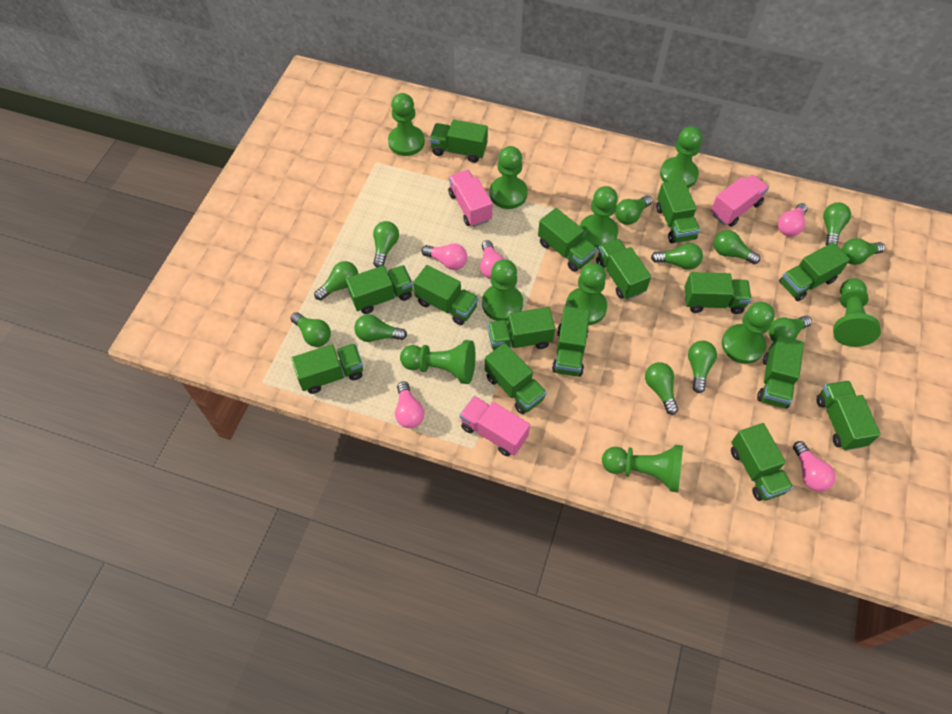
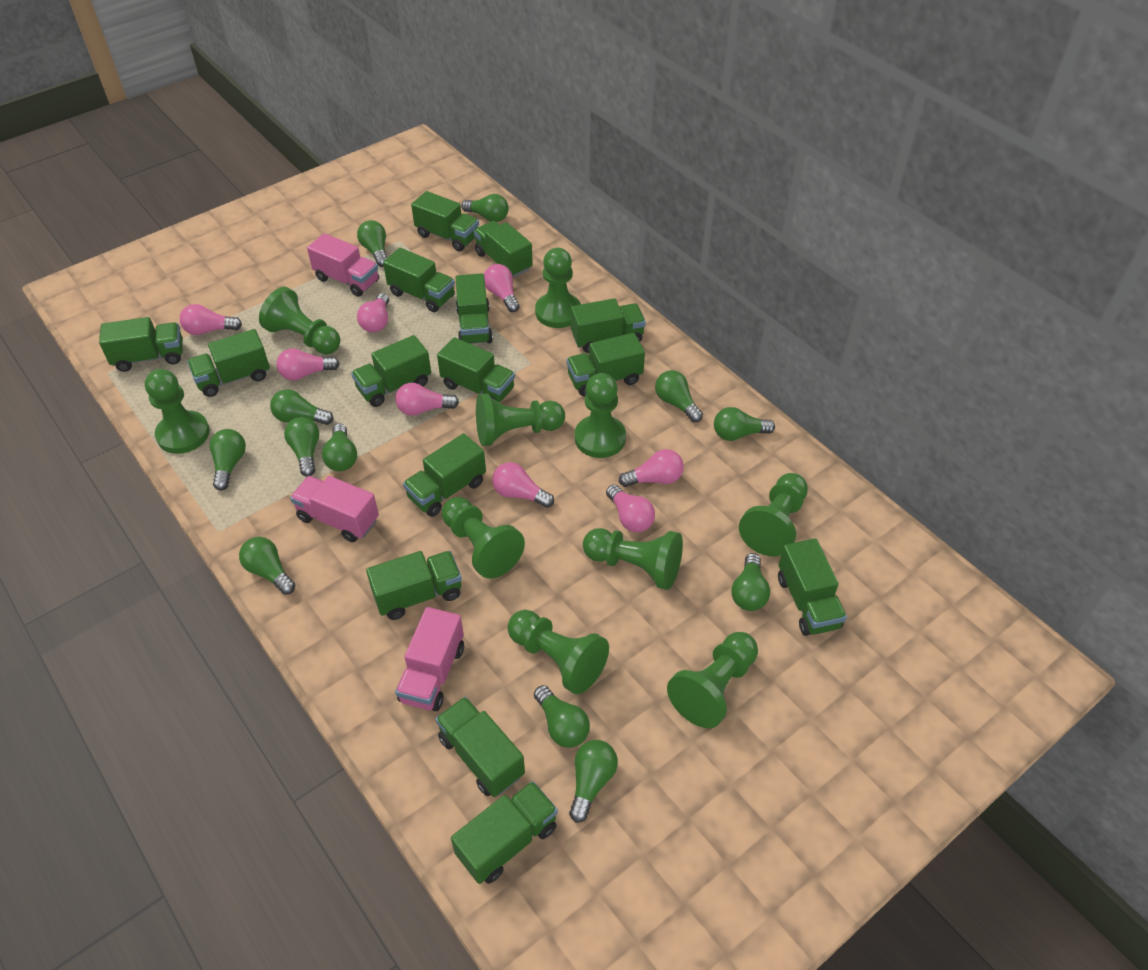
pink light bulb: 5 -> 8

